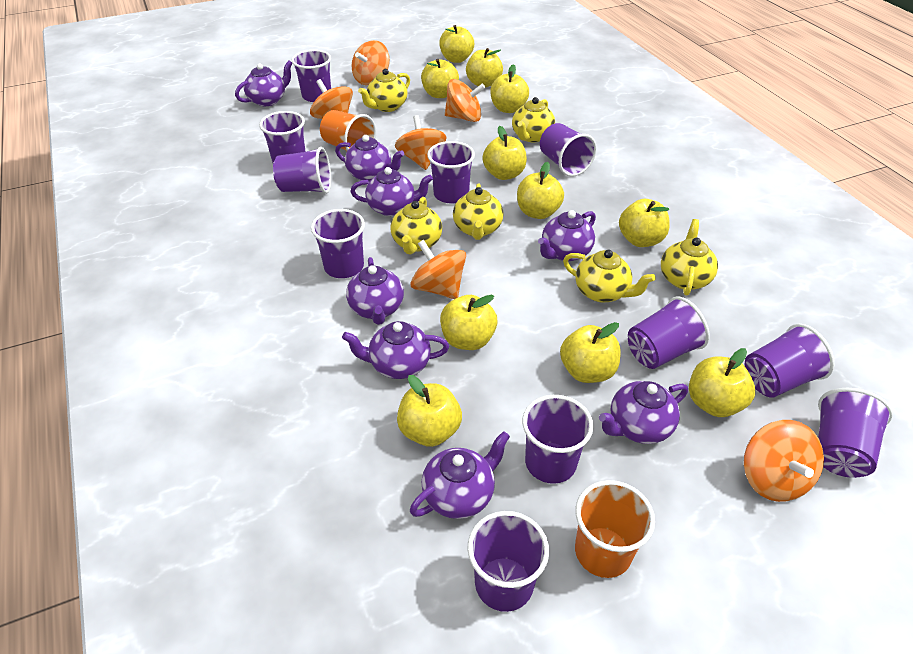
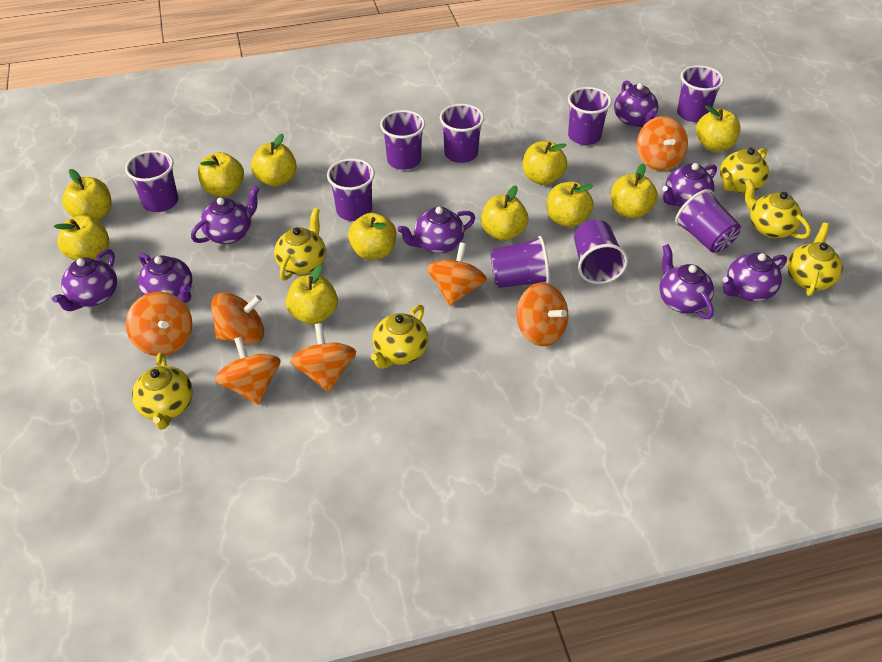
orange cup: 2 -> 0
orange spinning top: 6 -> 7
purple cup: 11 -> 9

